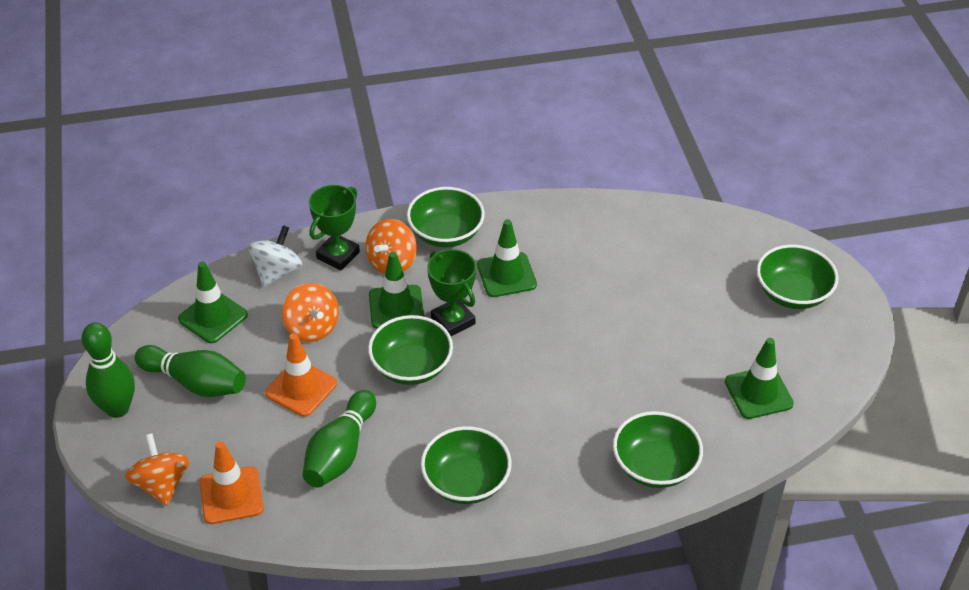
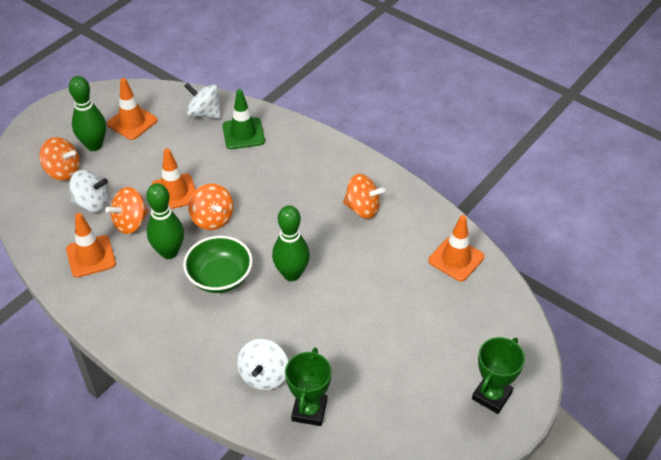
green bowl: 5 -> 1
green traffic cone: 4 -> 1
orange spinning top: 3 -> 4
orange traffic cone: 2 -> 4
white spinning top: 1 -> 3

